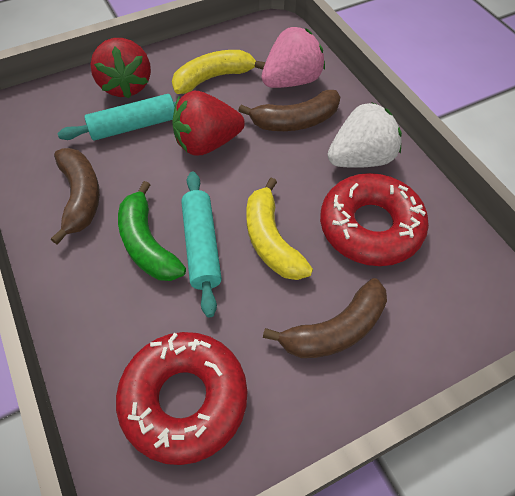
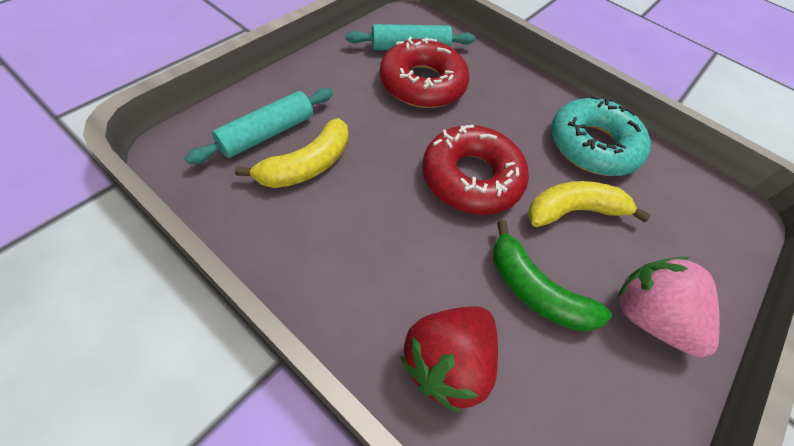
brown banana: 3 -> 0
red strawberry: 2 -> 1
turquoise donut: 0 -> 1
white strawberry: 1 -> 0

